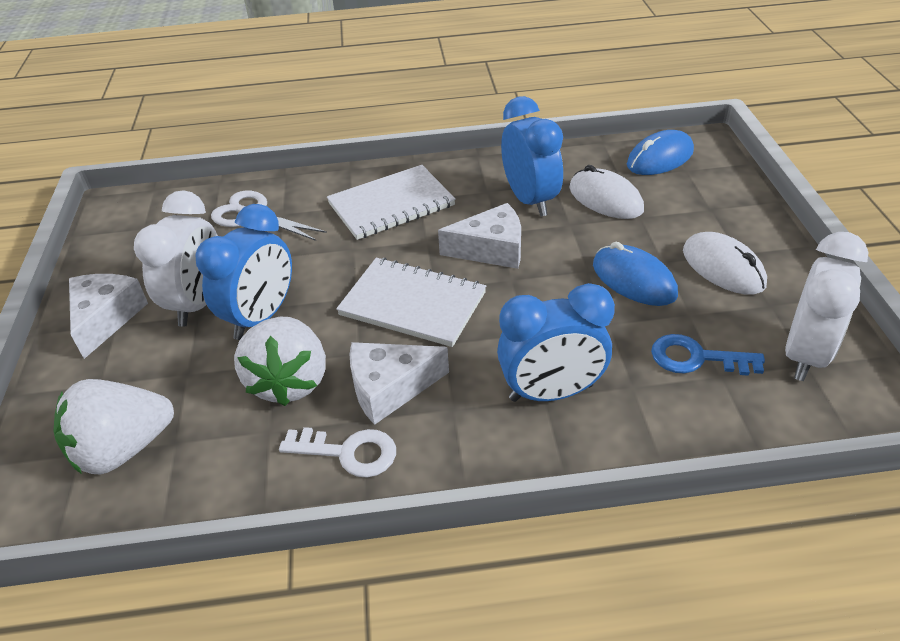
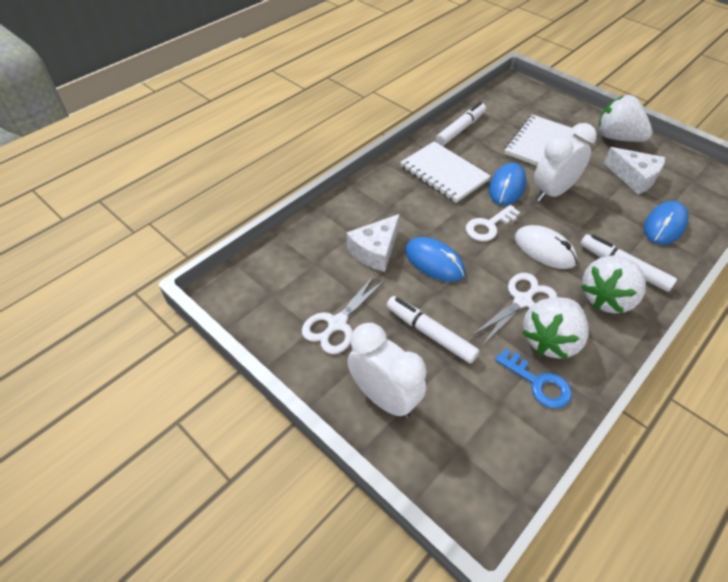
blue clock: 3 -> 0
blue mouse: 2 -> 3
white cheese: 3 -> 2
white marker: 0 -> 3
white mouse: 2 -> 1
white scissors: 1 -> 2
white strawberry: 2 -> 3

